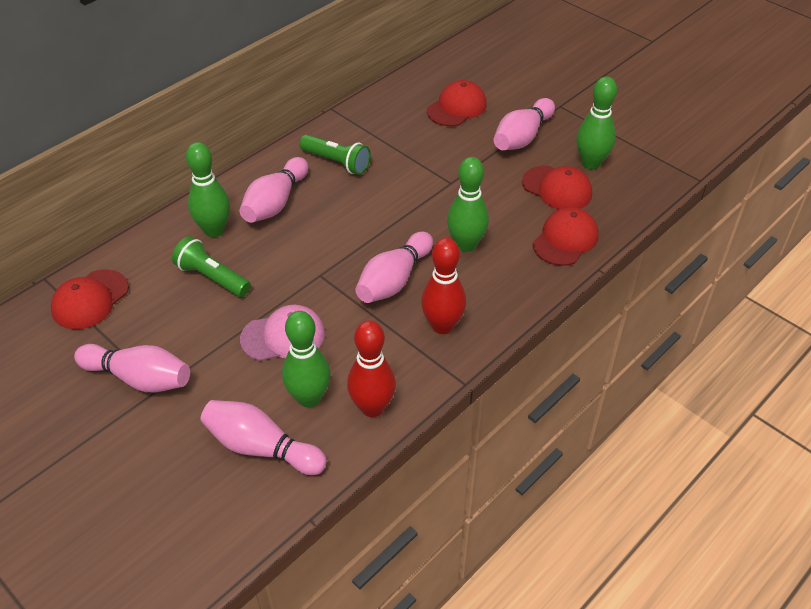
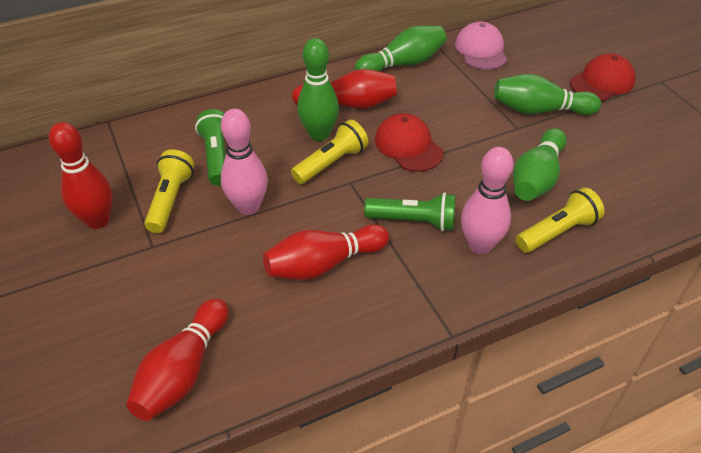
pink bowling pin: 5 -> 2
red bowling pin: 2 -> 4
red cap: 4 -> 2
yellow flashlight: 0 -> 3

